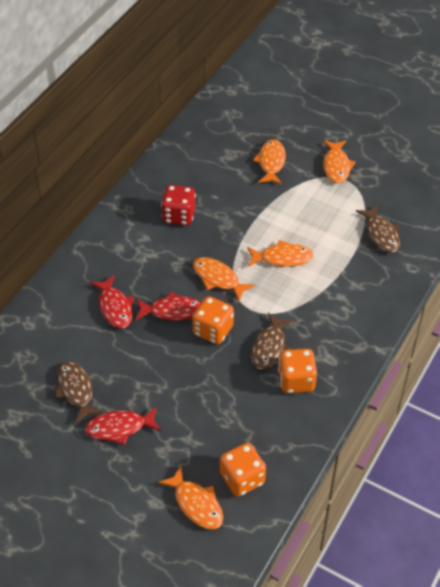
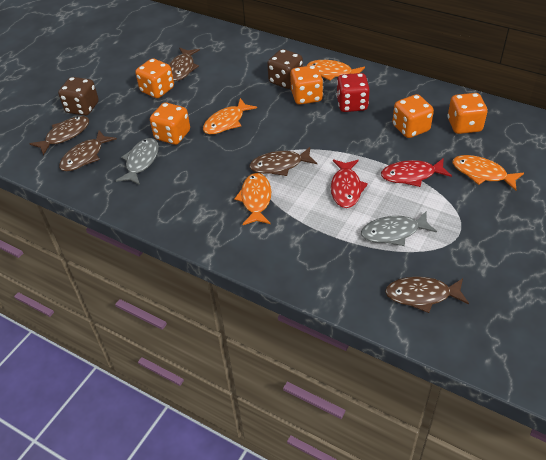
brown dice: 0 -> 2
brown fish: 3 -> 5
grey fish: 0 -> 2
orange dice: 3 -> 5
orange fish: 5 -> 4
red fish: 3 -> 2

